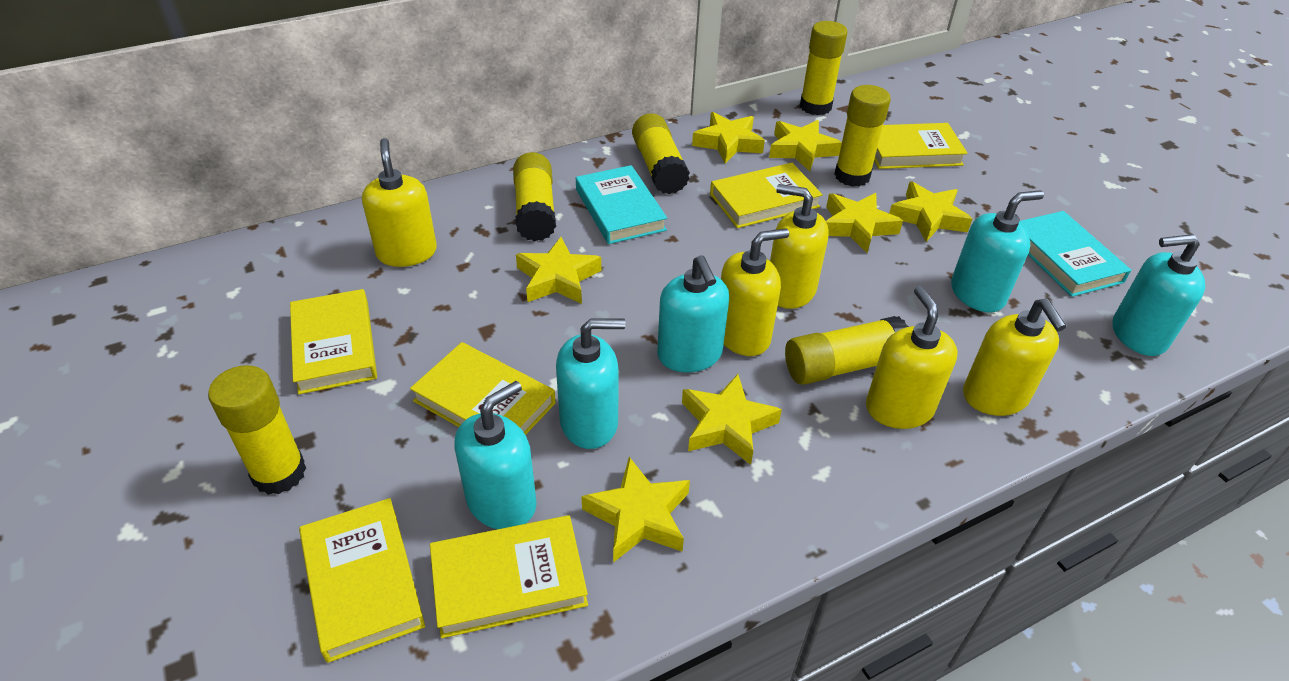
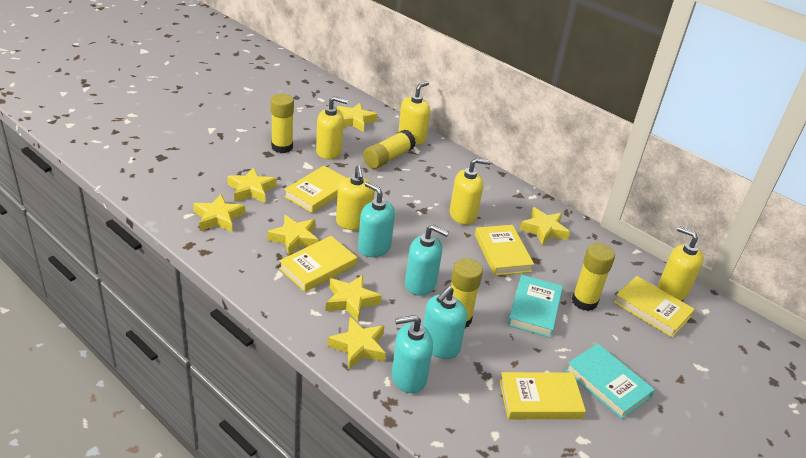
turquoise soap dispenser: 5 -> 4
yellow book: 6 -> 5
yellow glue stick: 6 -> 4

